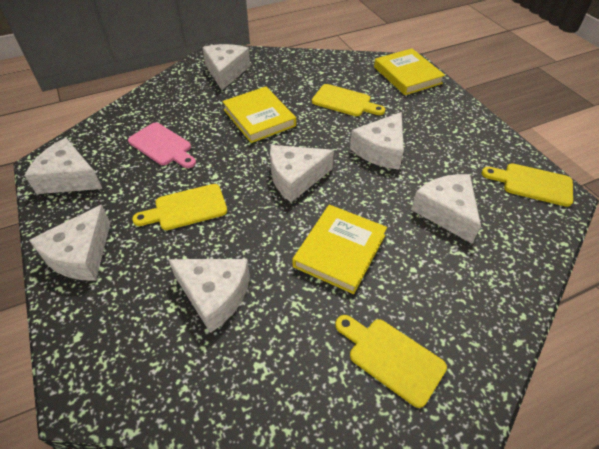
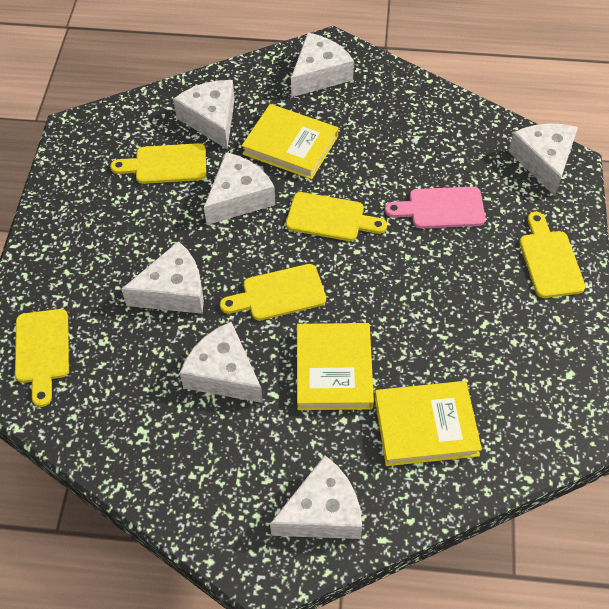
yellow cutting board: 4 -> 5

